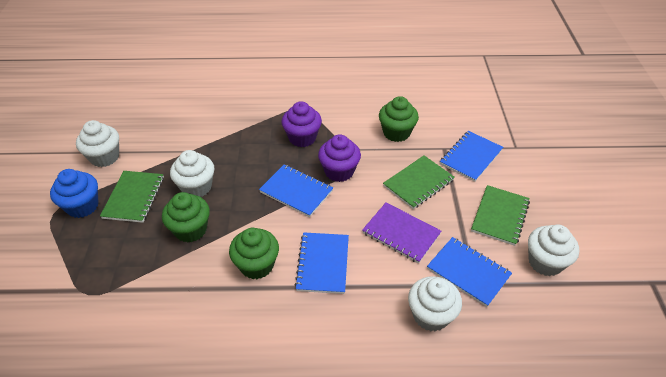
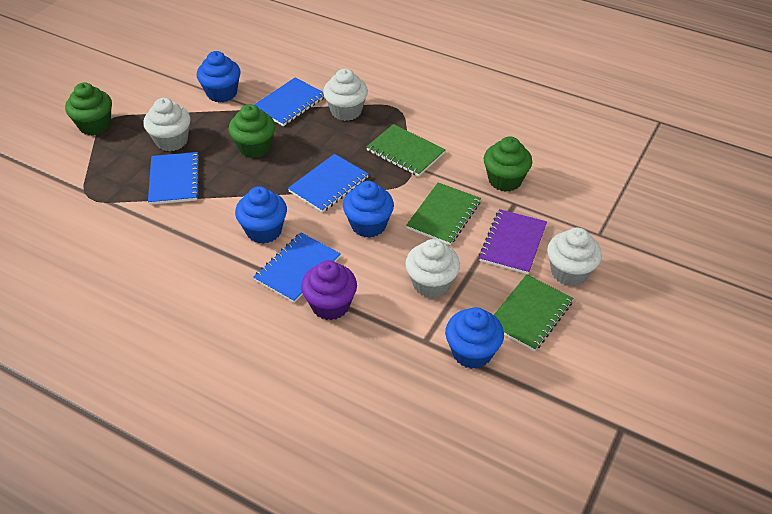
blue cupcake: 1 -> 4
purple cupcake: 2 -> 1

